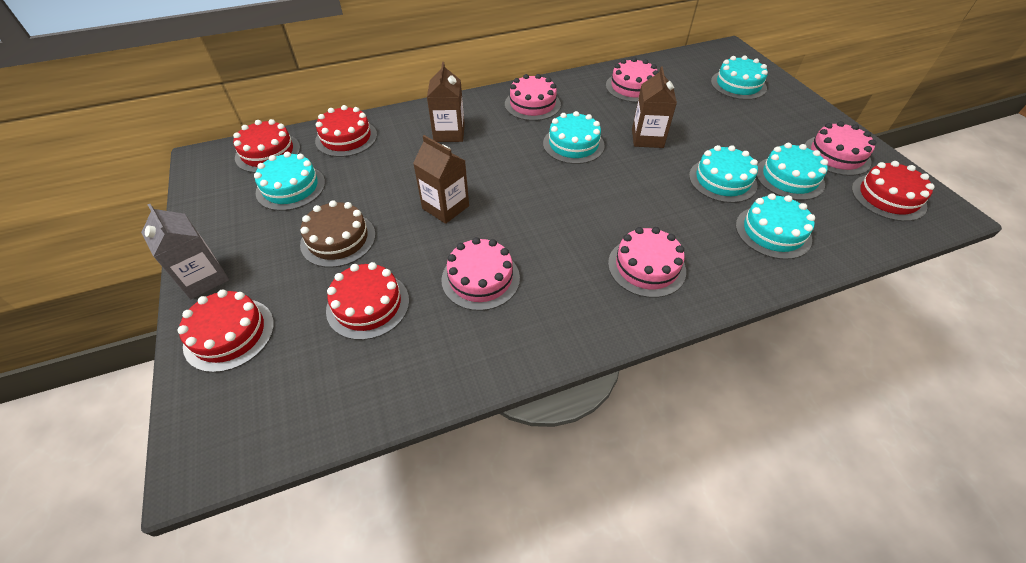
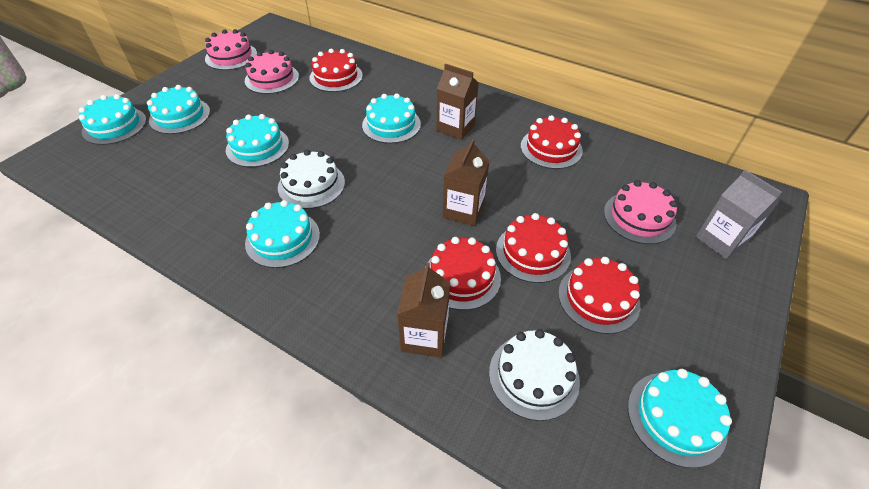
brown cake: 1 -> 0
pink cake: 5 -> 3
white cake: 0 -> 2

